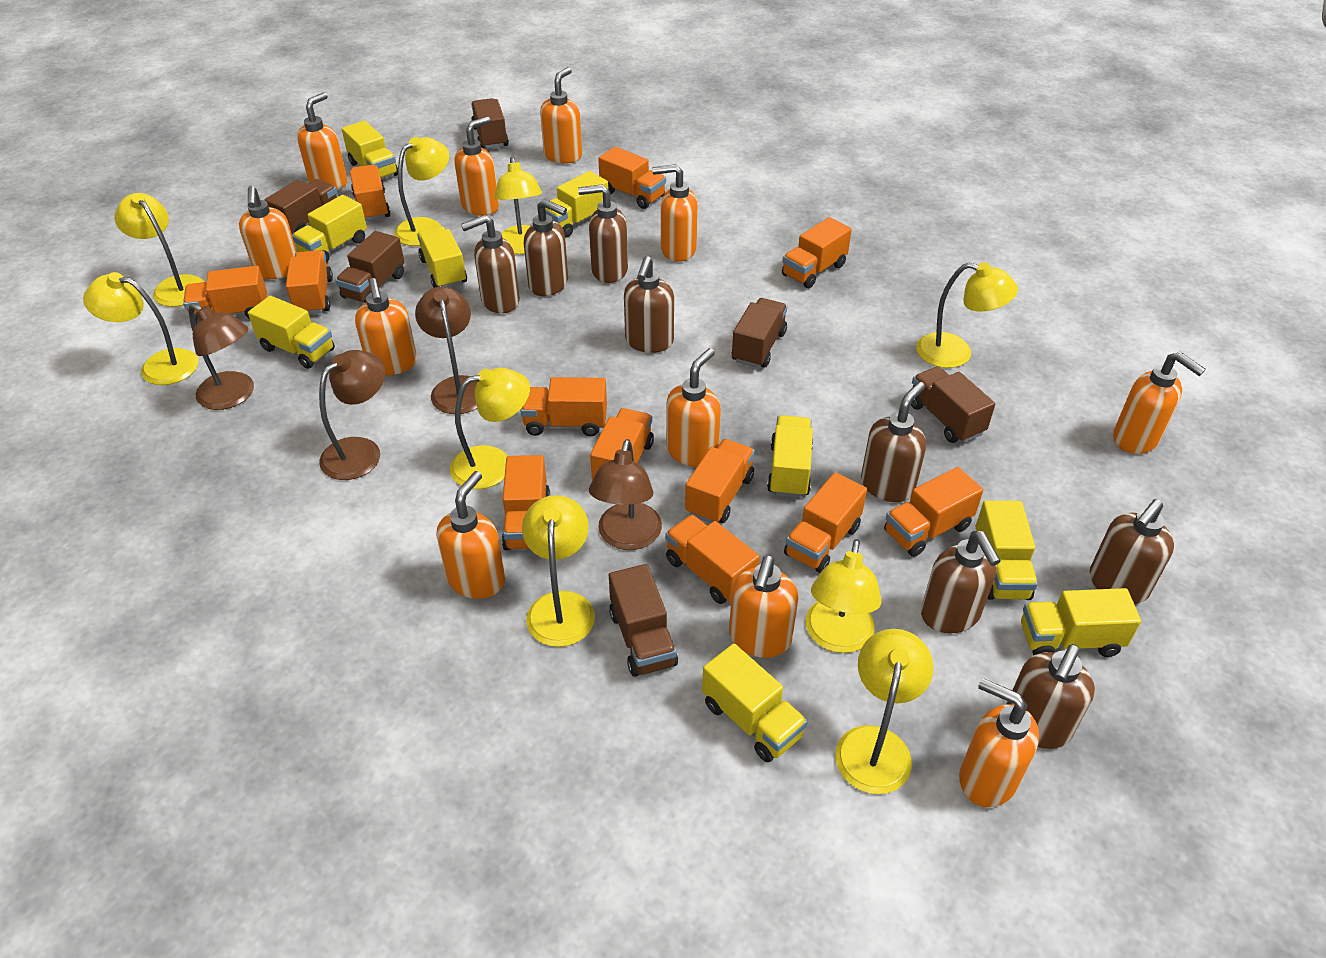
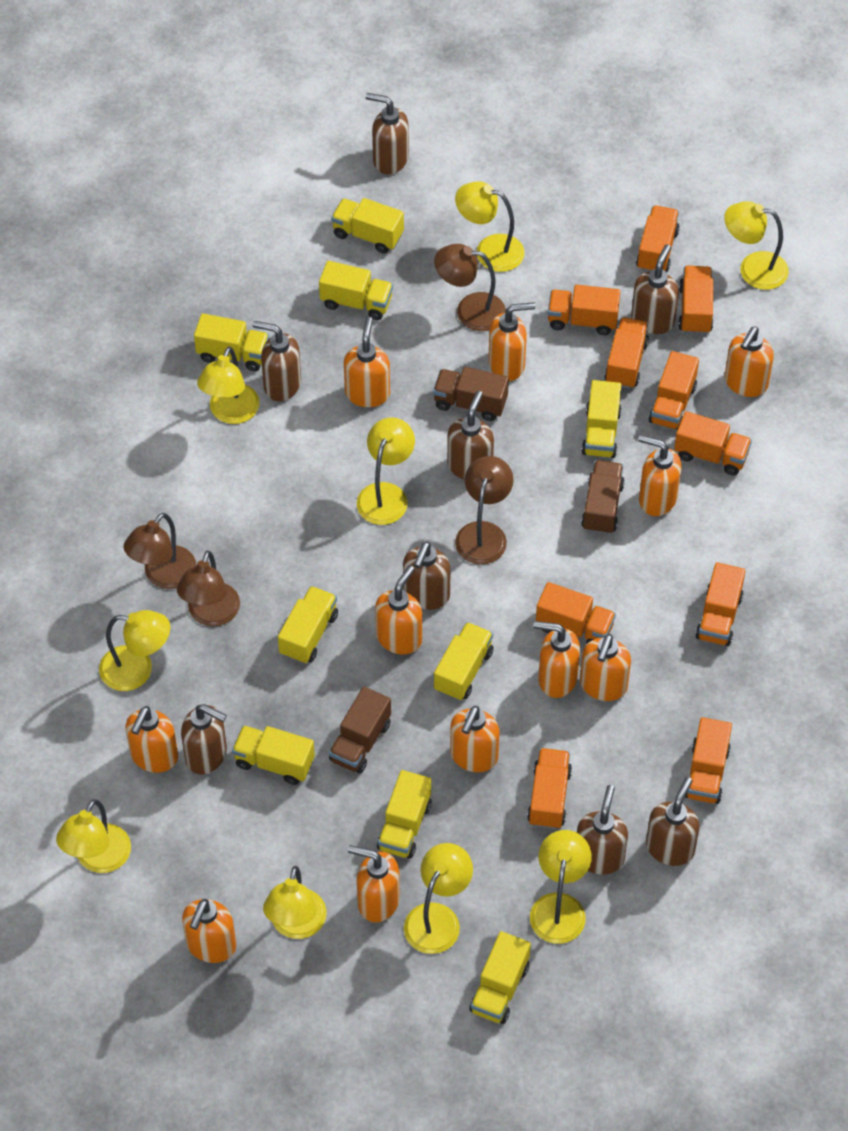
brown truck: 6 -> 3
orange truck: 12 -> 10

